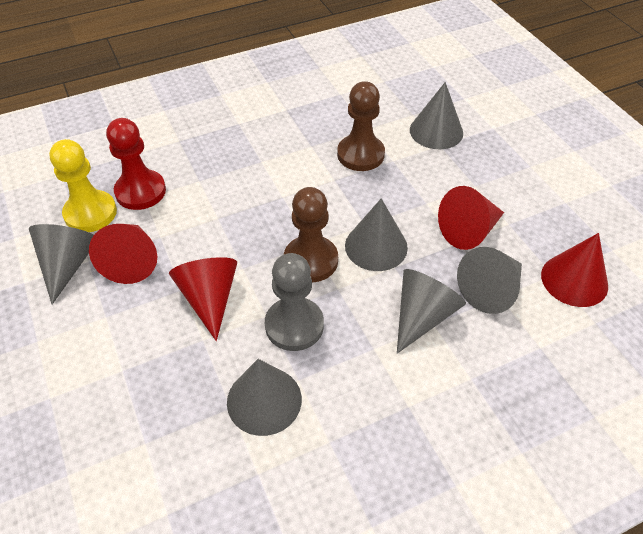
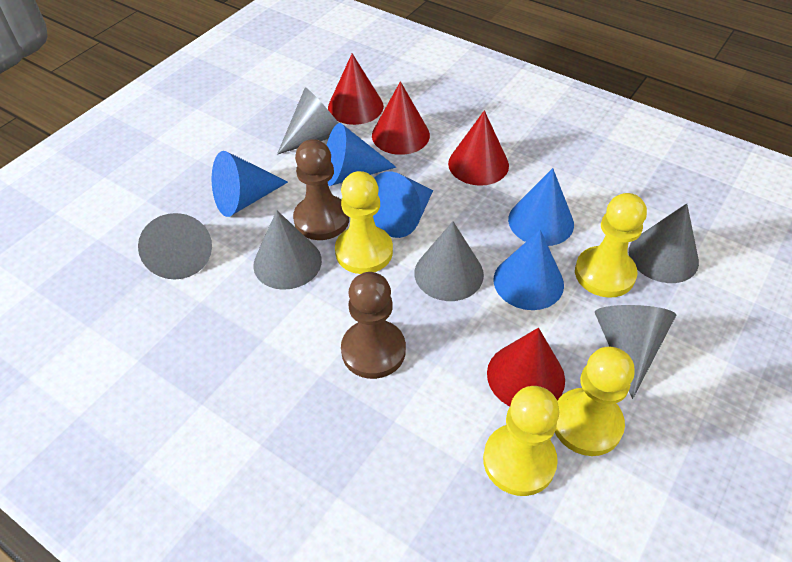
blue cone: 0 -> 5
grey pawn: 1 -> 0
red pawn: 1 -> 0
yellow pawn: 1 -> 4

